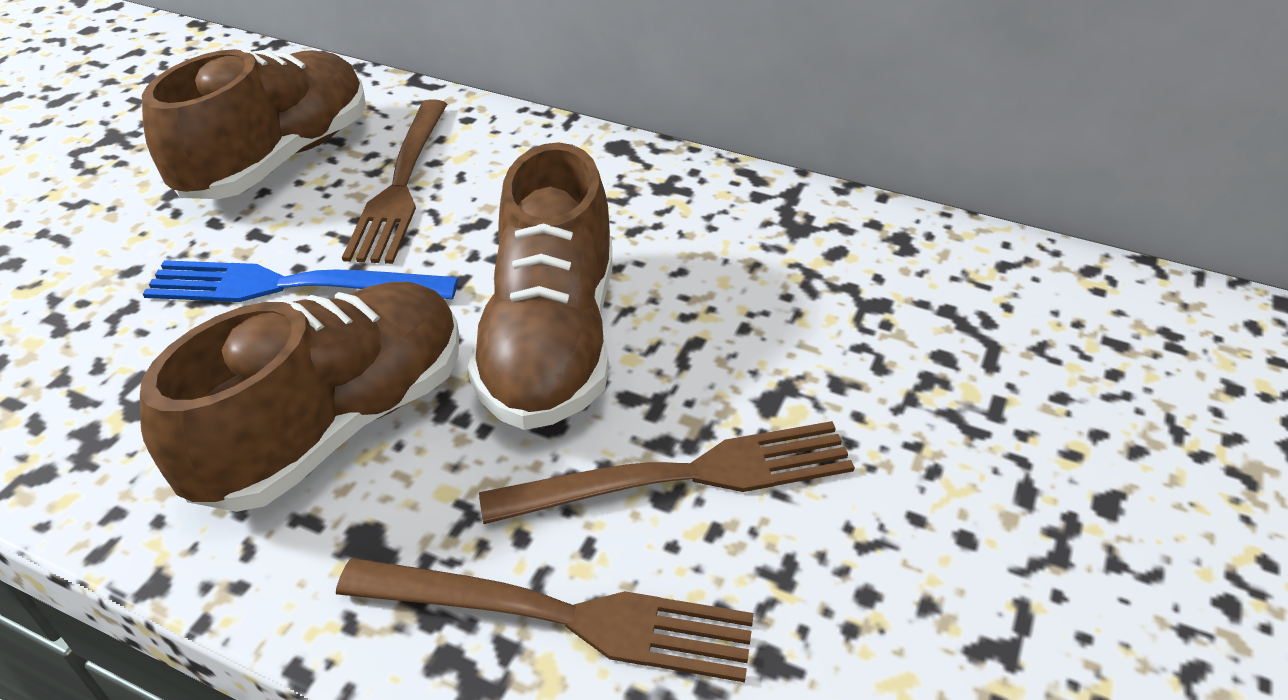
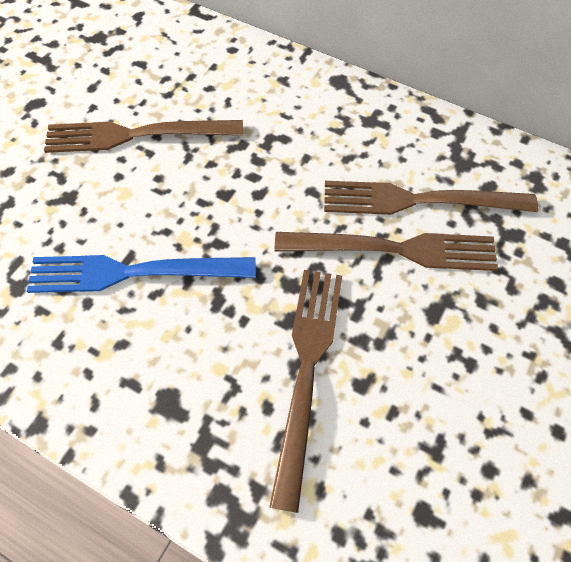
brown fork: 3 -> 4
brown shoe: 3 -> 0

